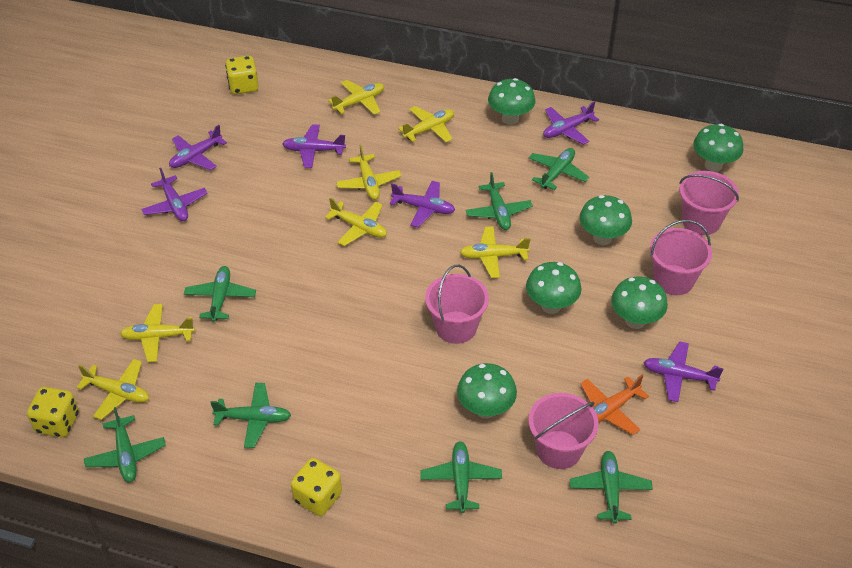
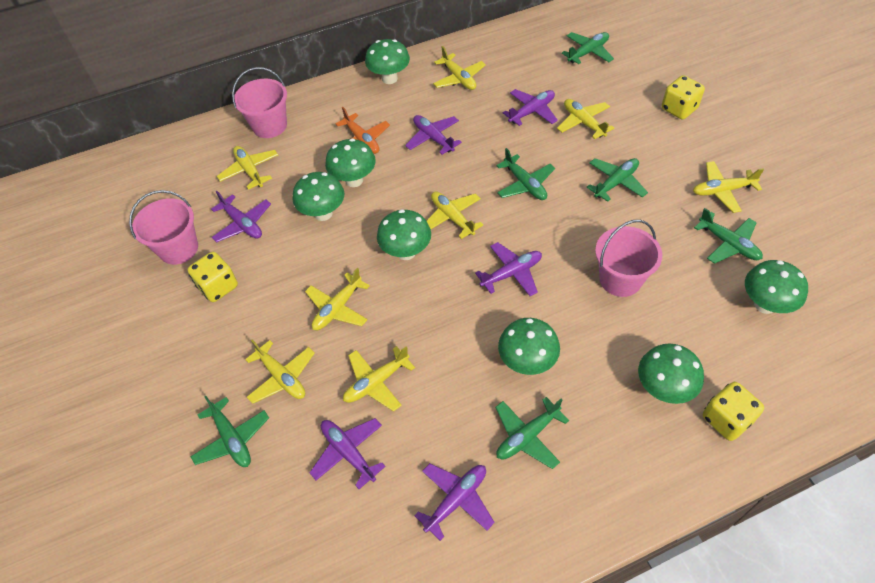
green mushroom: 6 -> 7
green plane: 7 -> 6
pink bucket: 4 -> 3
yellow plane: 7 -> 8

